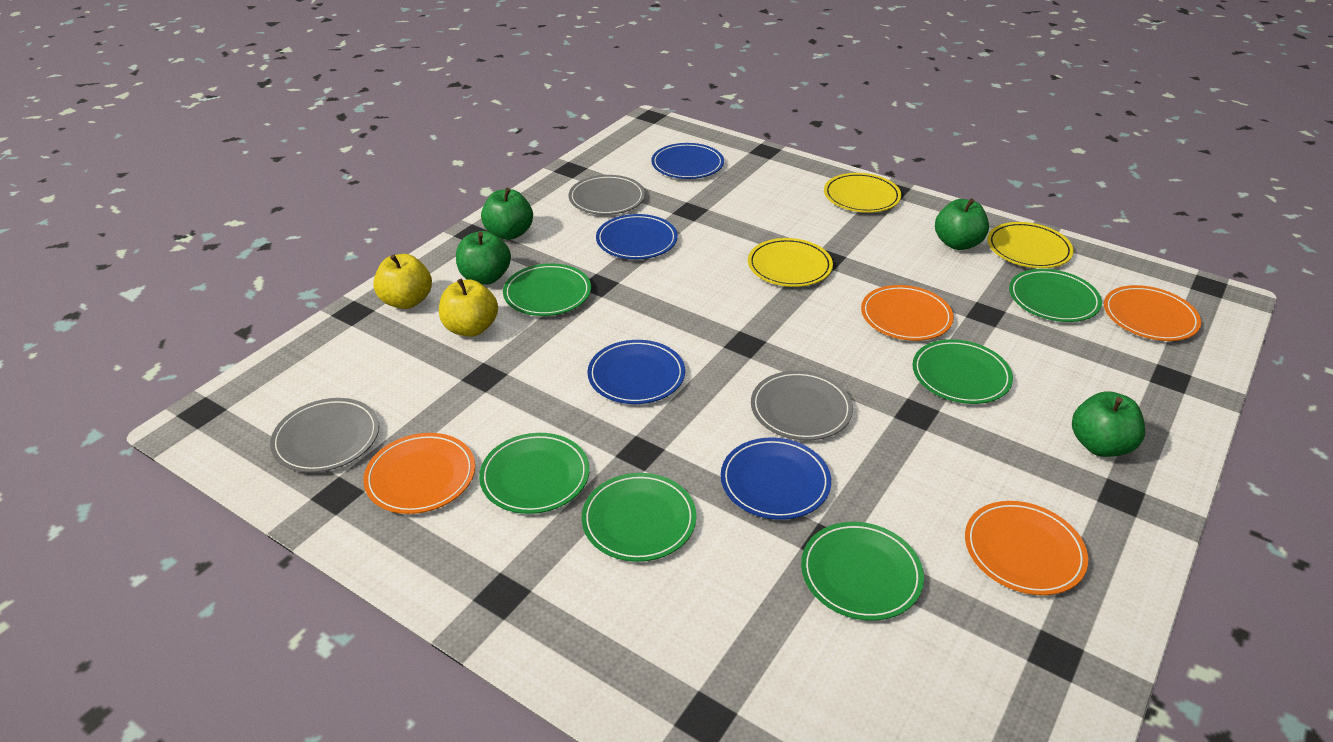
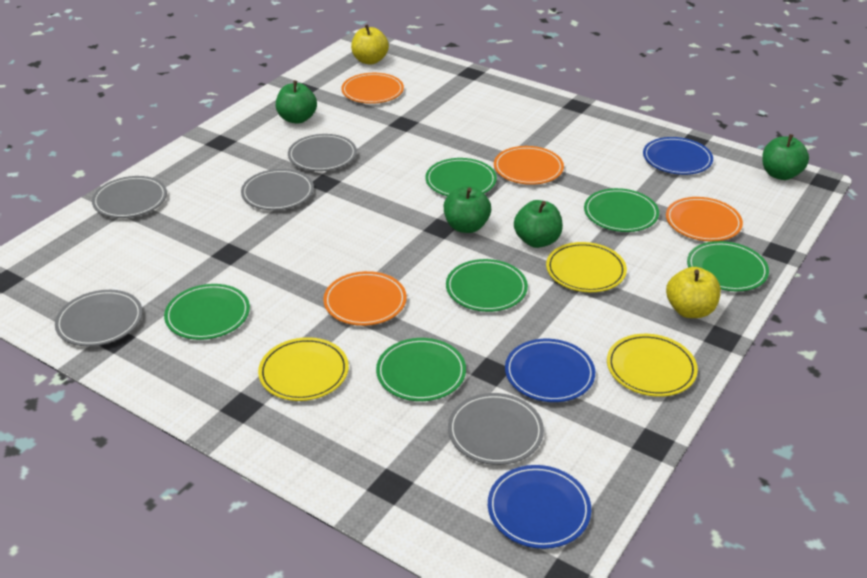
blue plate: 4 -> 3
grey plate: 3 -> 5

